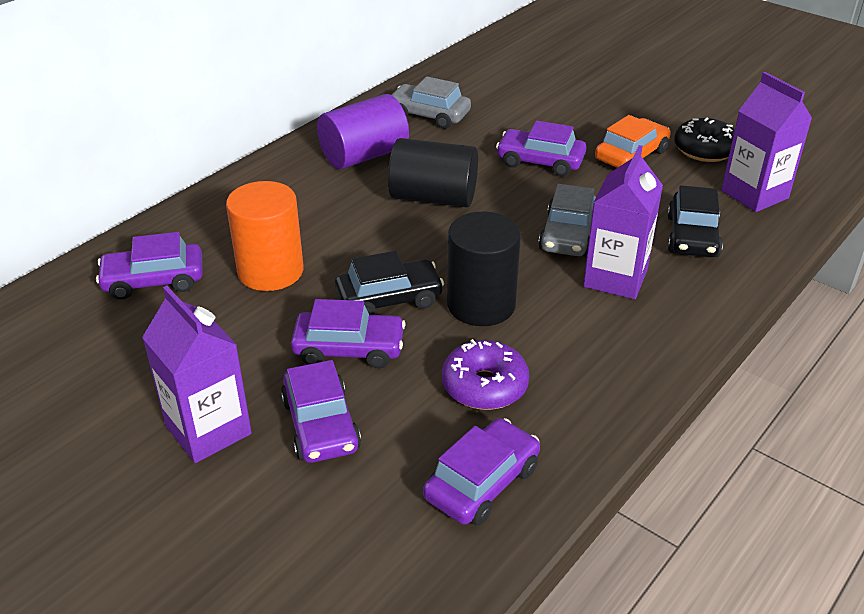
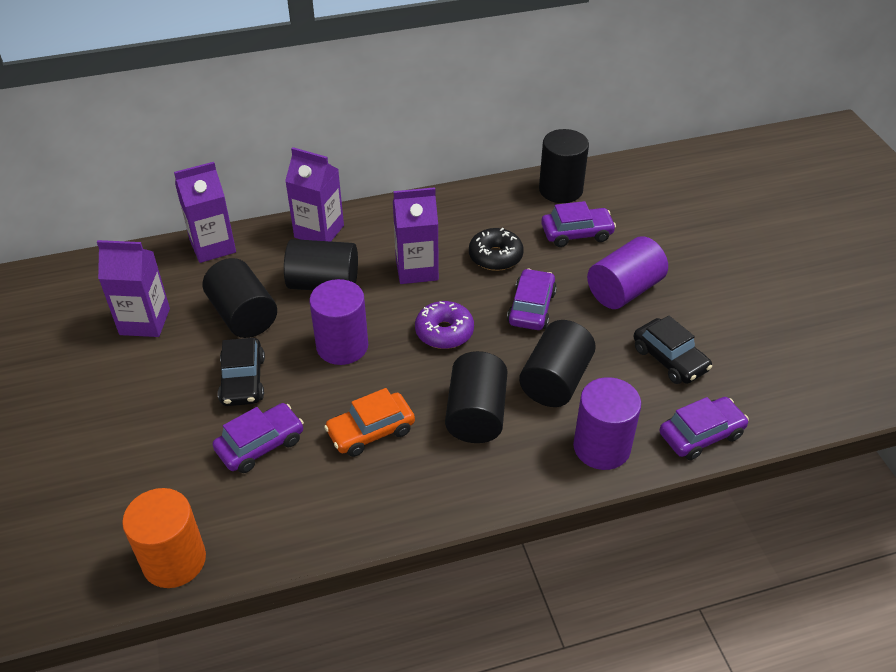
black cylinder: 2 -> 5
grey car: 2 -> 0
purple car: 5 -> 4
purple carton: 3 -> 4
purple cylinder: 1 -> 3

